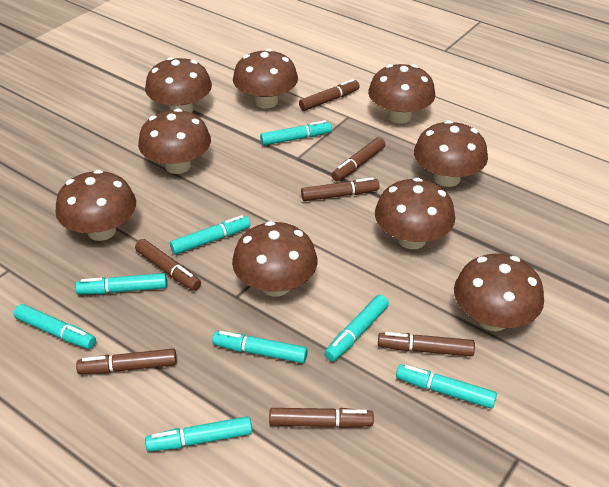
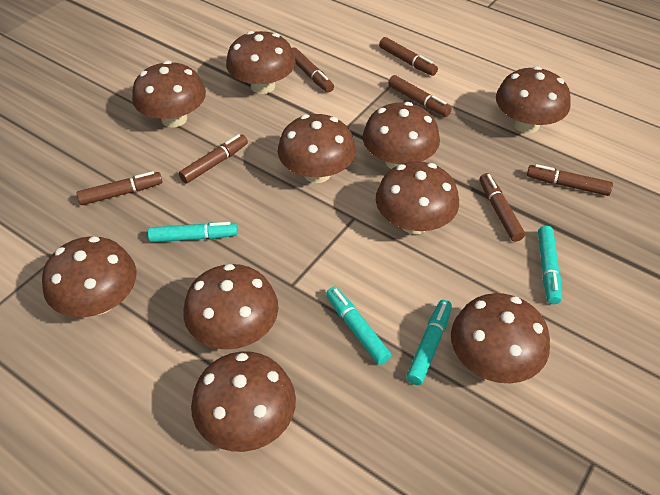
brown mushroom: 9 -> 10
turquoise marker: 8 -> 4

